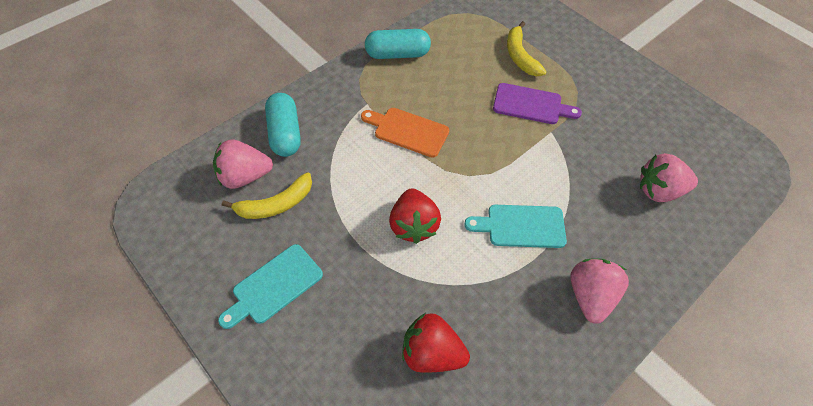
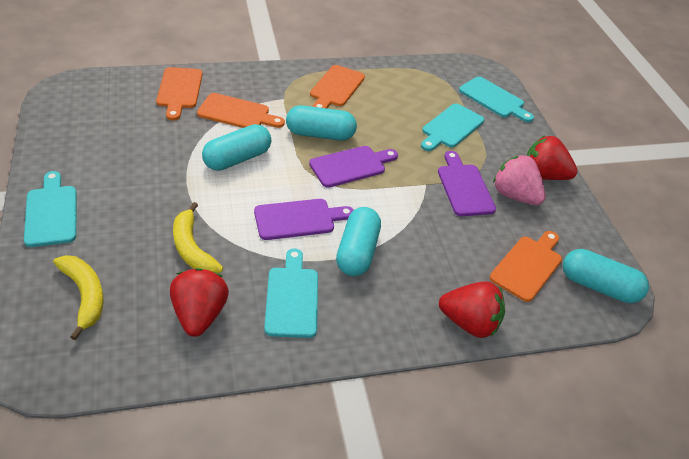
orange cutting board: 1 -> 4
pink strawberry: 3 -> 1
purple cutting board: 1 -> 3
red strawberry: 2 -> 3
turquoise capsule: 2 -> 4
turquoise cutting board: 2 -> 4

